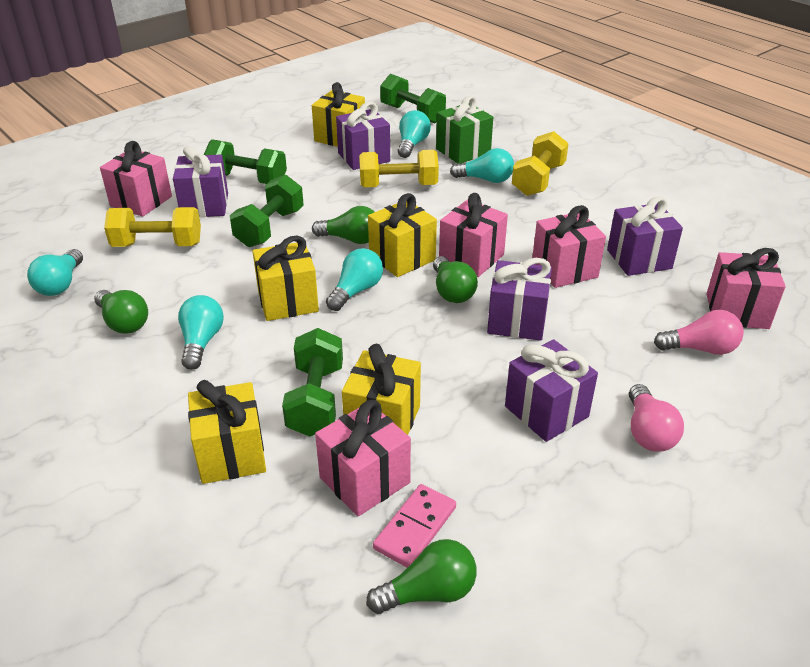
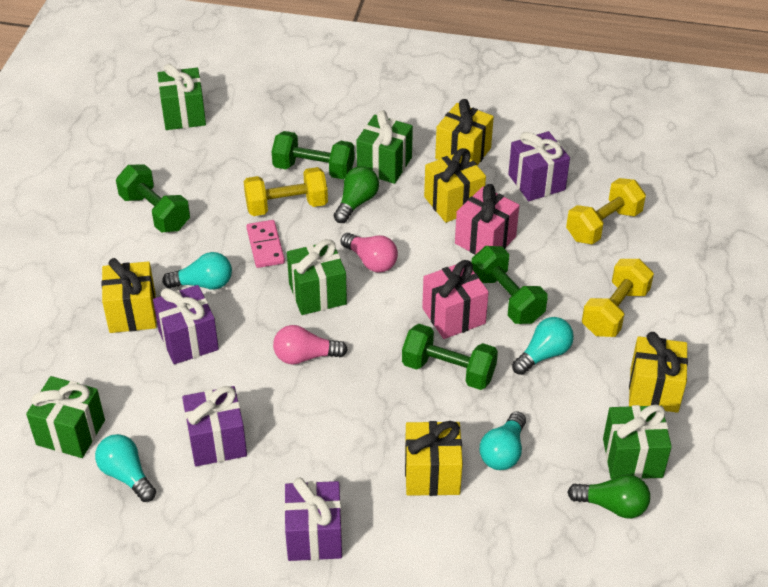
green gift: 1 -> 5
green light bulb: 4 -> 2
pink gift: 5 -> 2
purple gift: 5 -> 4
turquoise light bulb: 5 -> 4

